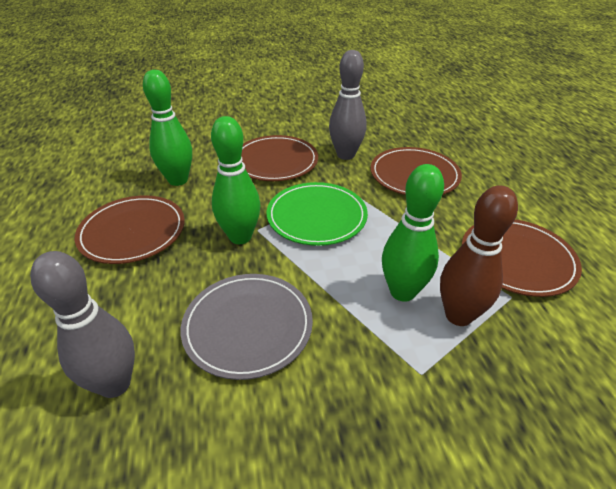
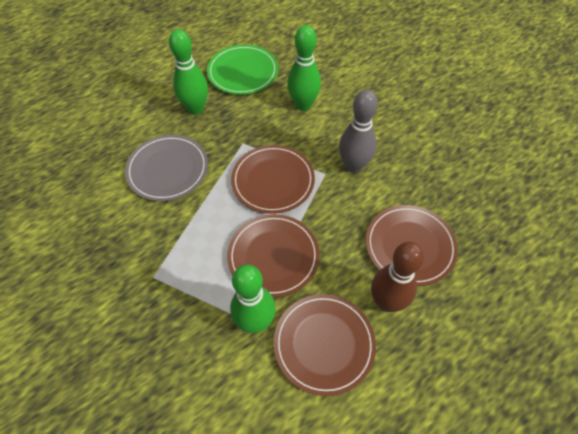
grey bowling pin: 2 -> 1

